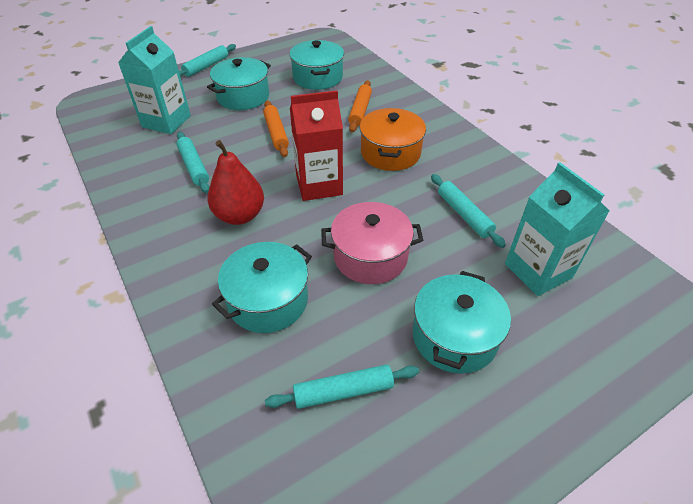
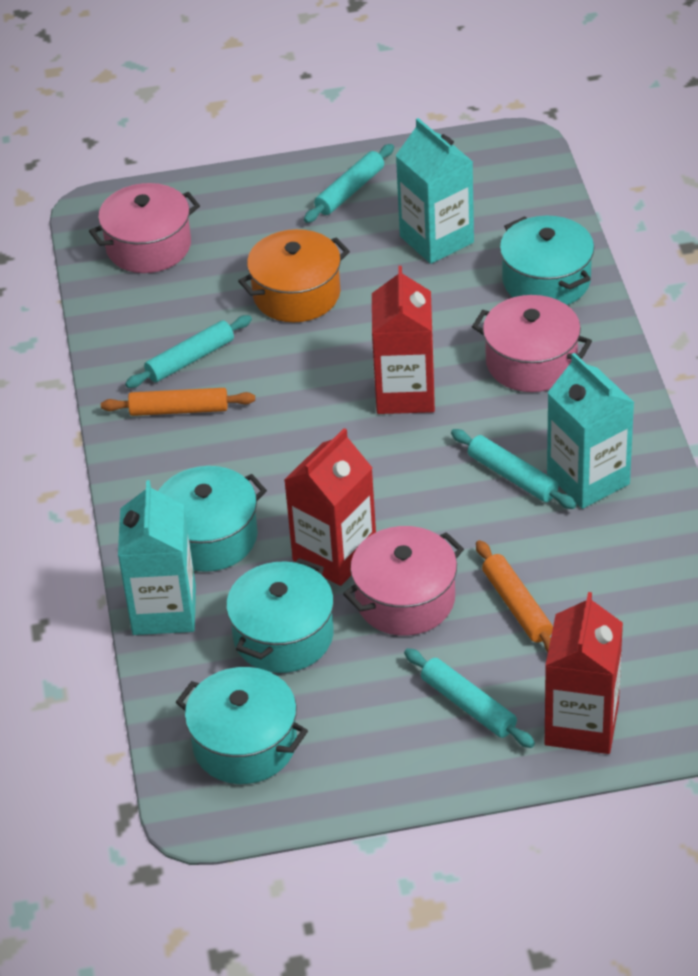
pink pot: 1 -> 3
red carton: 1 -> 3
red pear: 1 -> 0
turquoise carton: 2 -> 3

